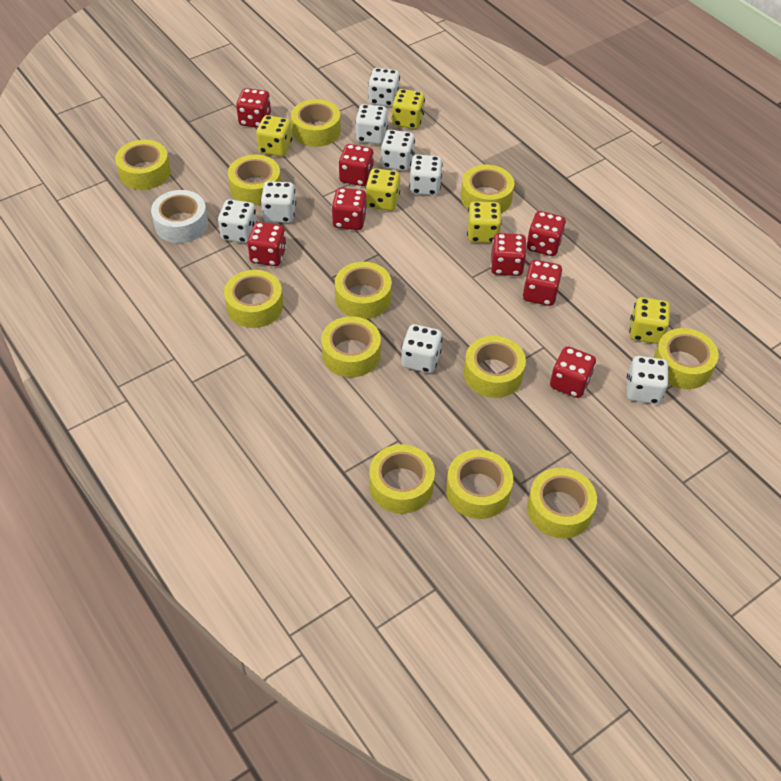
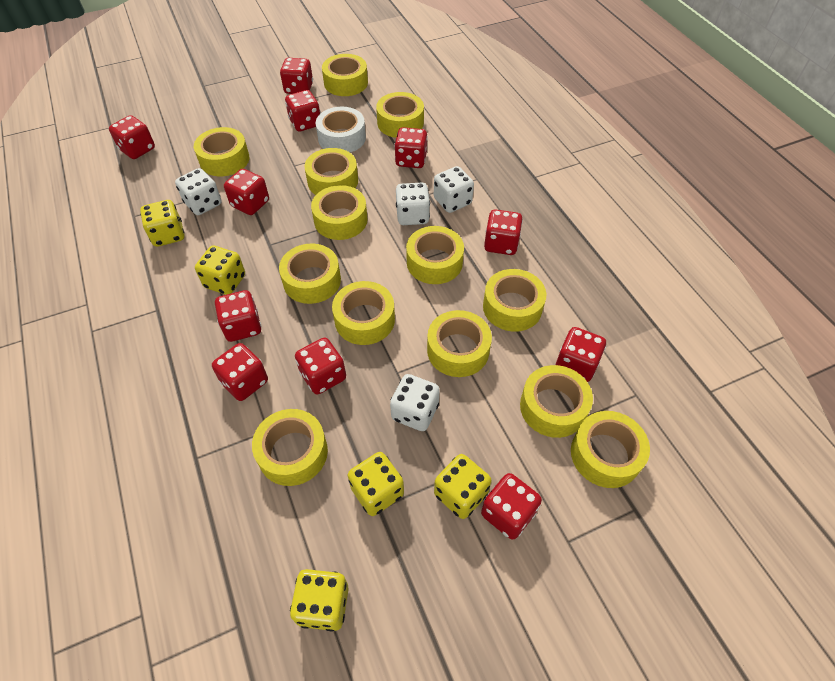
red dice: 8 -> 11
white dice: 8 -> 4
yellow tape: 12 -> 13

